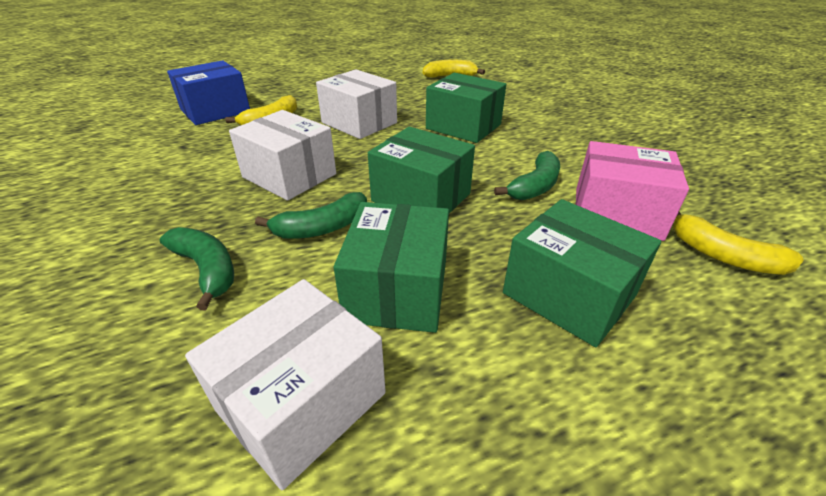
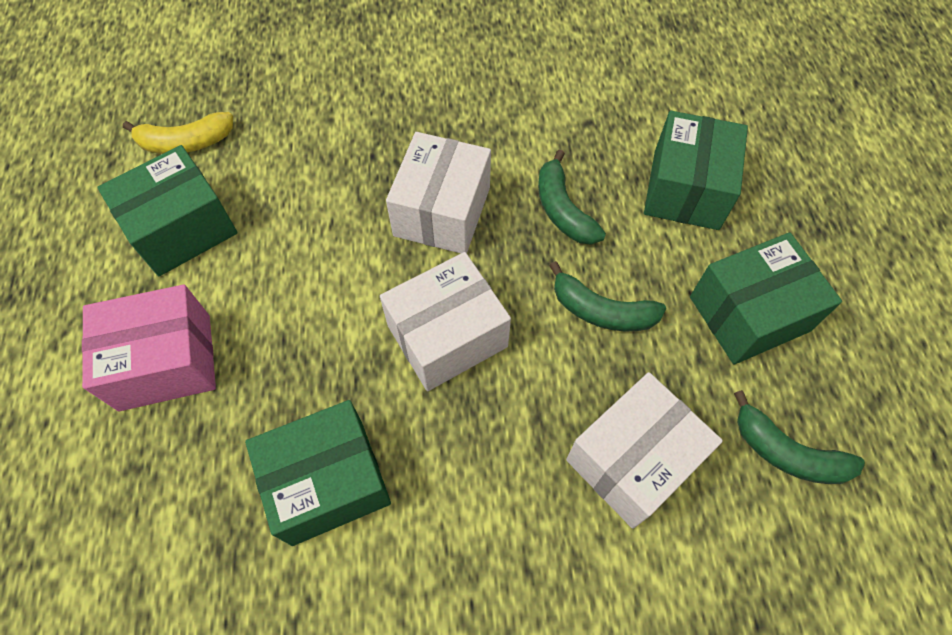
blue box: 1 -> 0
yellow banana: 3 -> 1

